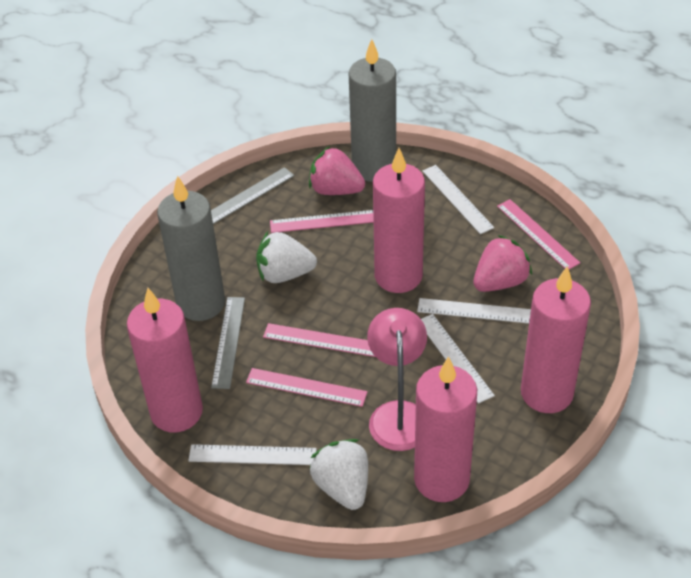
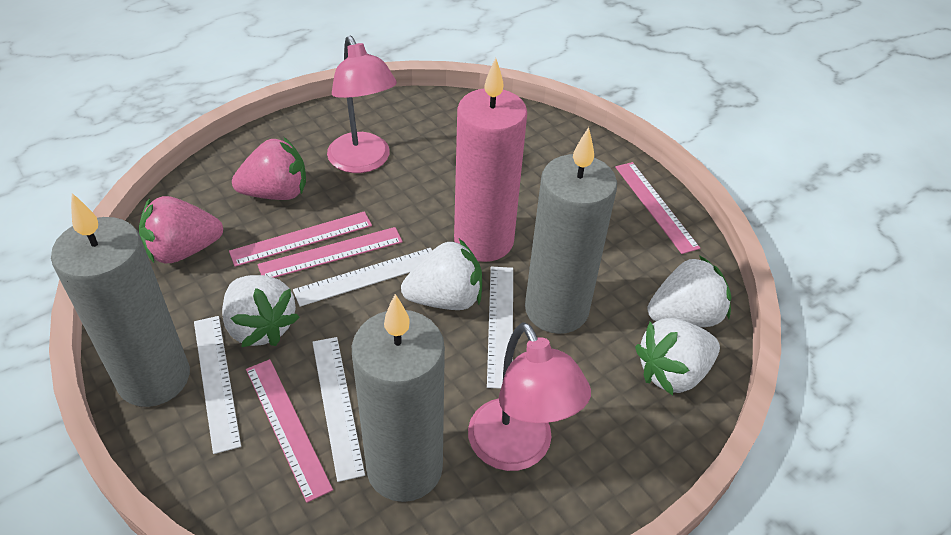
grey candle: 2 -> 3
grey ruler: 2 -> 0
pink candle: 4 -> 1
pink lamp: 1 -> 2
white strawberry: 2 -> 4

